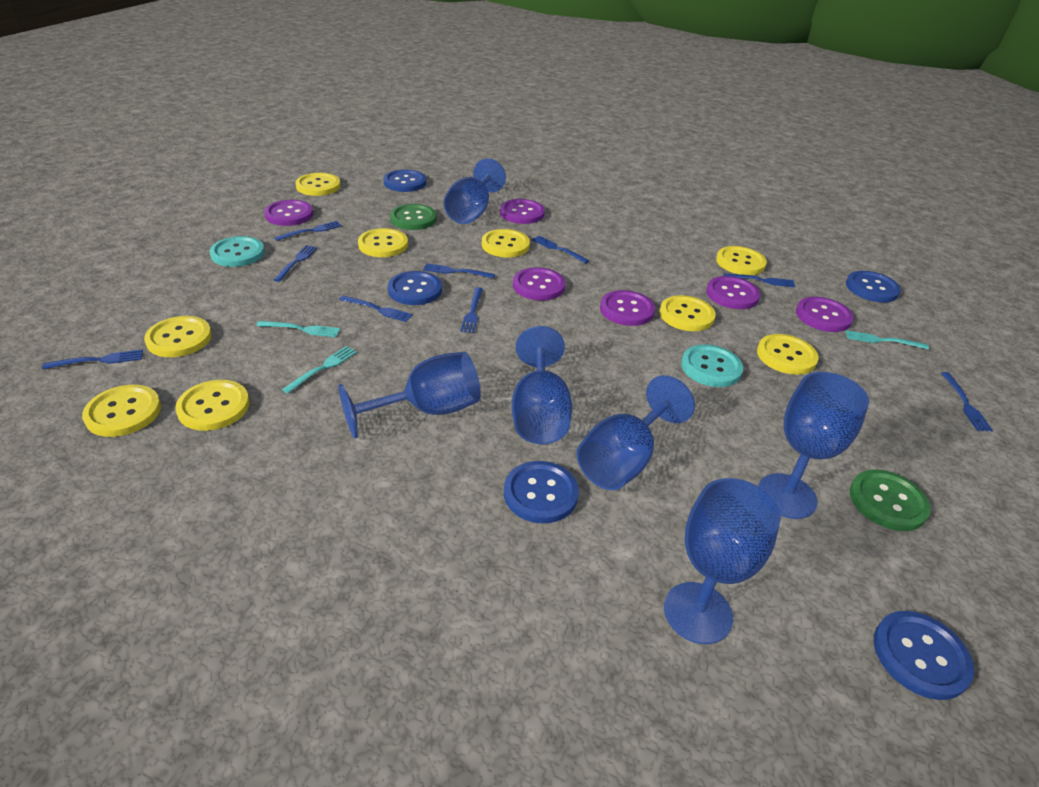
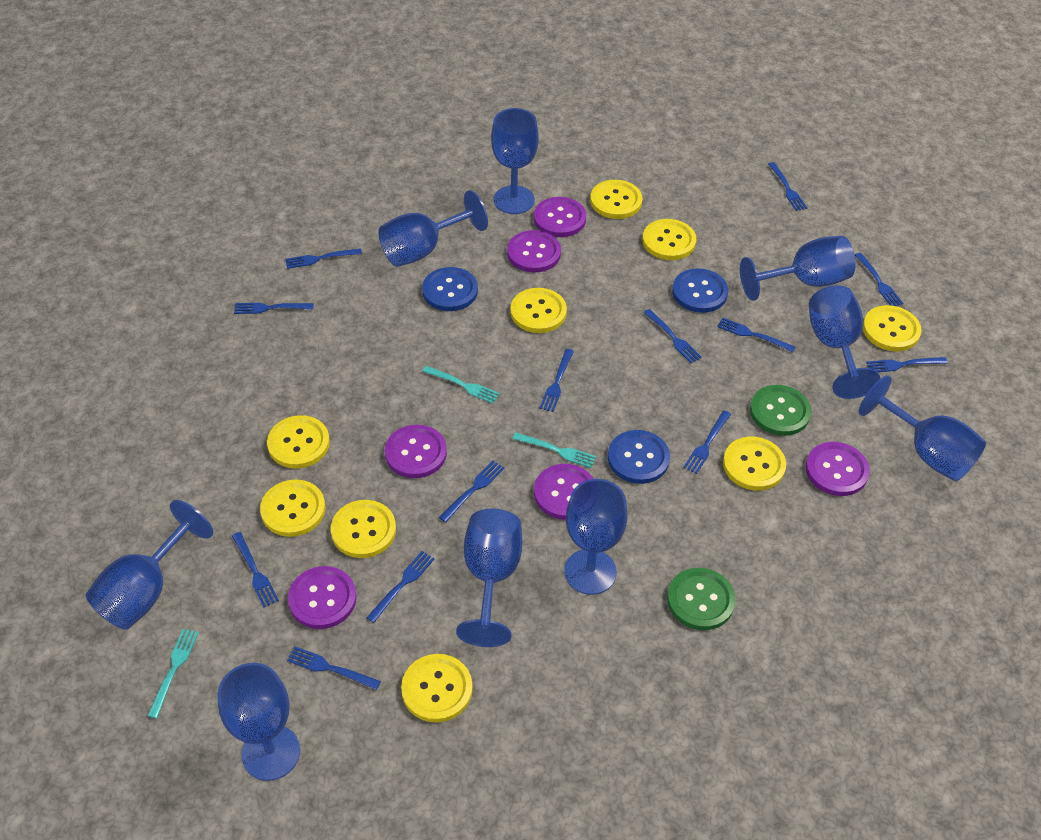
blue button: 5 -> 3
blue fork: 9 -> 13
blue goblet: 6 -> 9
turquoise button: 2 -> 0

